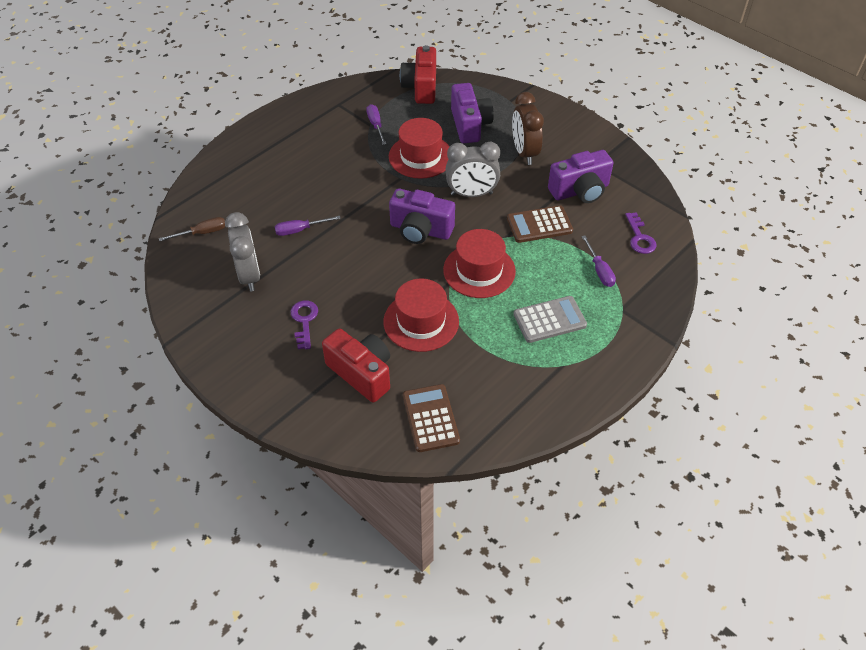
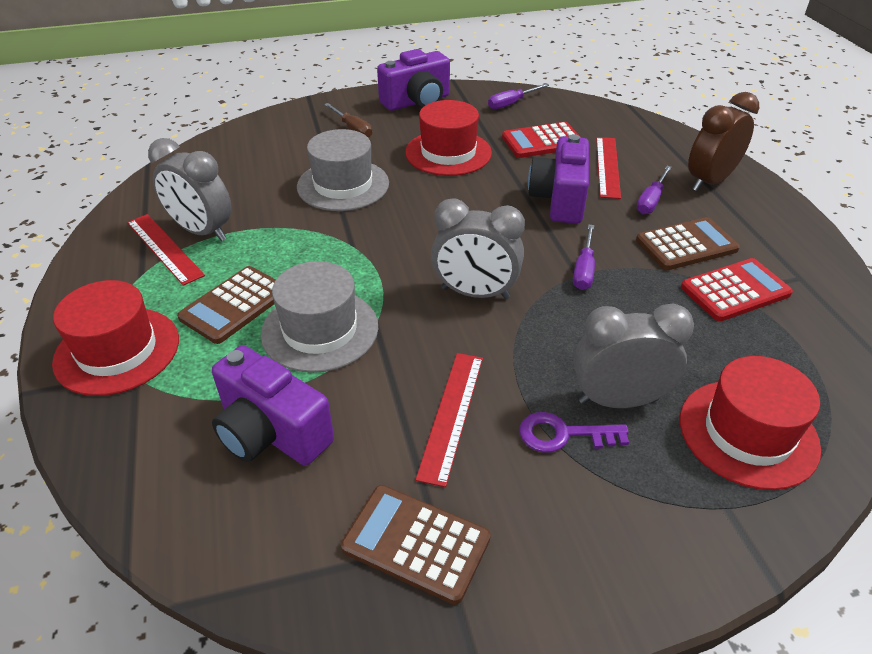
brown calculator: 2 -> 3
grey calculator: 1 -> 0
grey clock: 2 -> 3
grey hat: 0 -> 2
purple key: 2 -> 1
red calculator: 0 -> 2
red camera: 2 -> 0
red ruler: 0 -> 3

